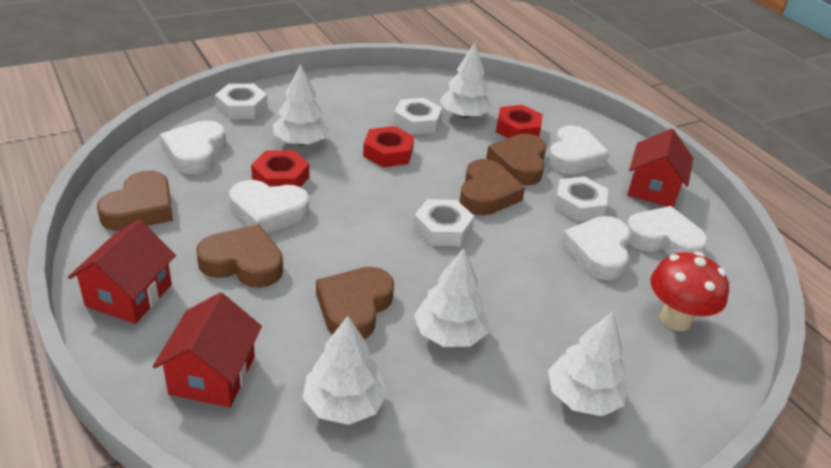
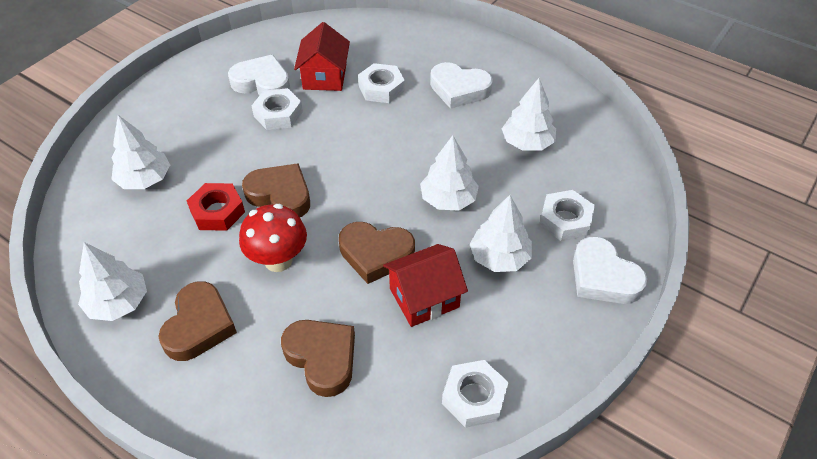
brown heart: 5 -> 4
red house: 3 -> 2
red nut: 3 -> 1
white heart: 5 -> 3

